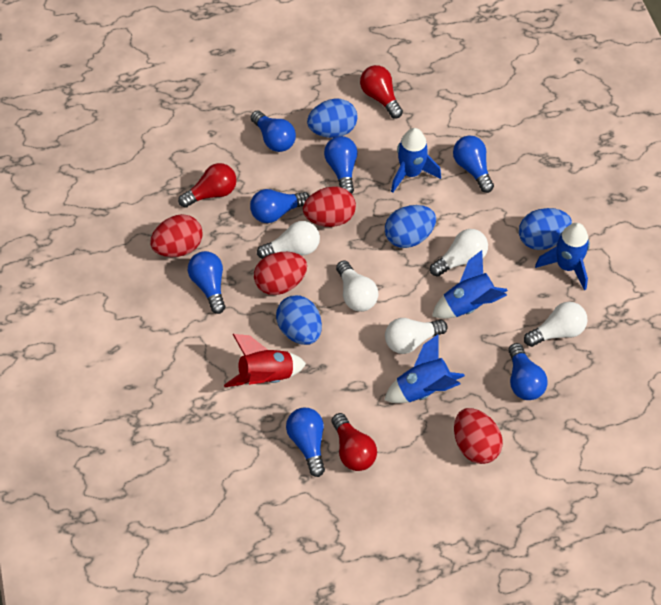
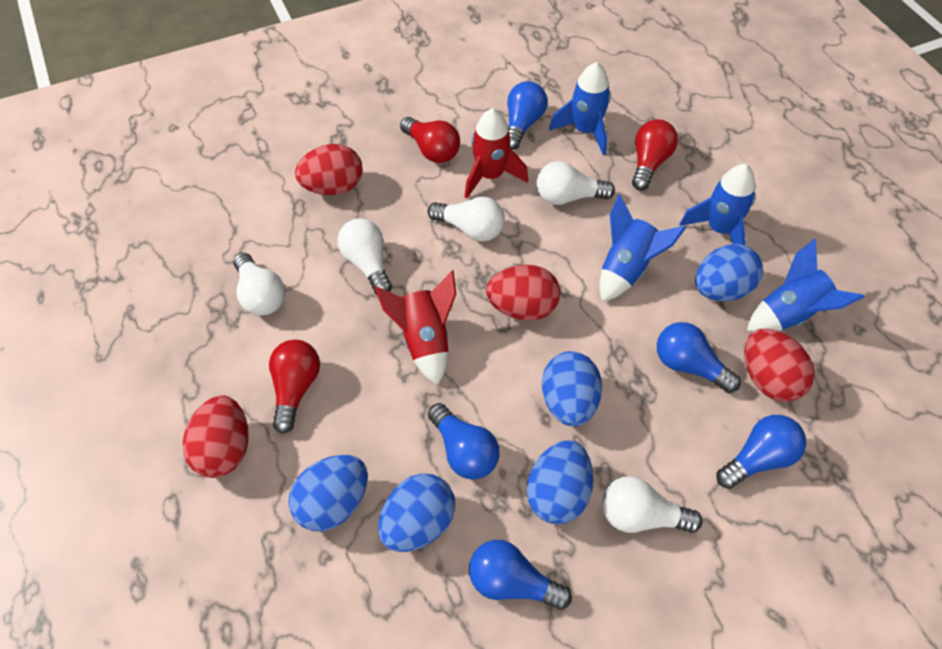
blue egg: 4 -> 5
blue light bulb: 7 -> 5
red rocket: 1 -> 2

